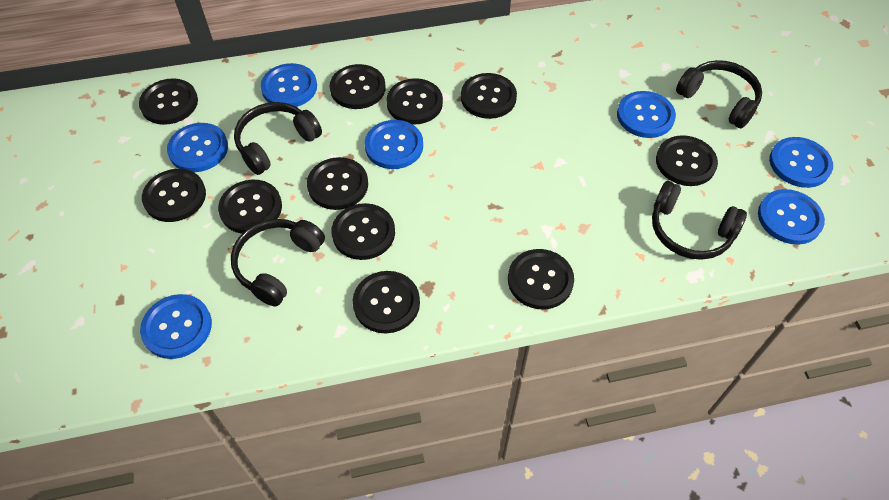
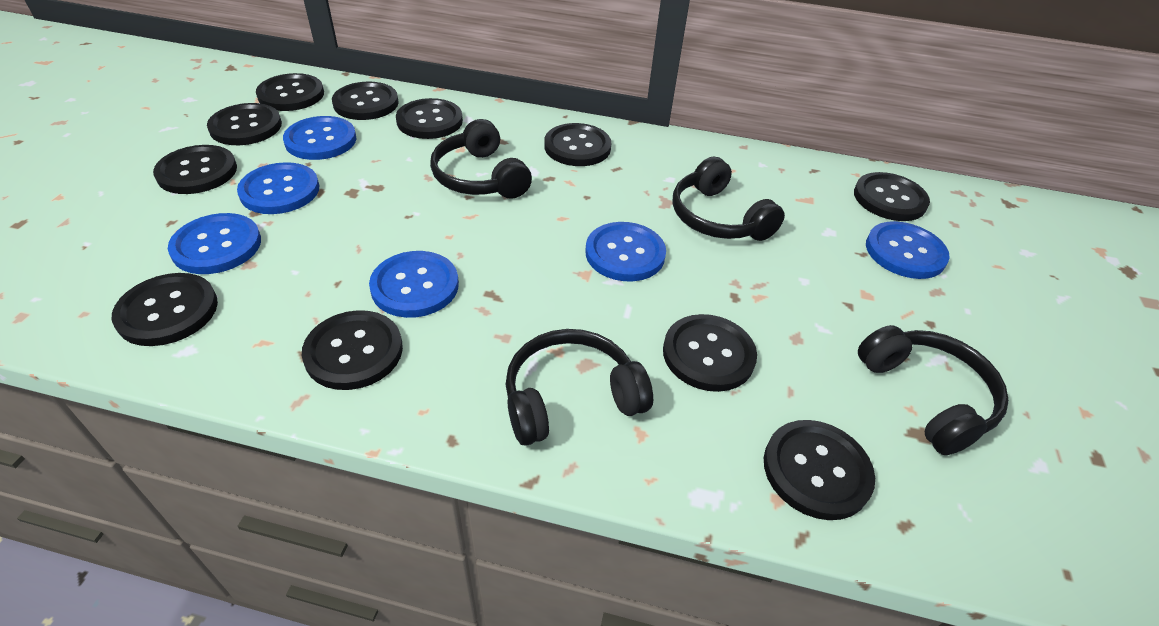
blue button: 7 -> 6

